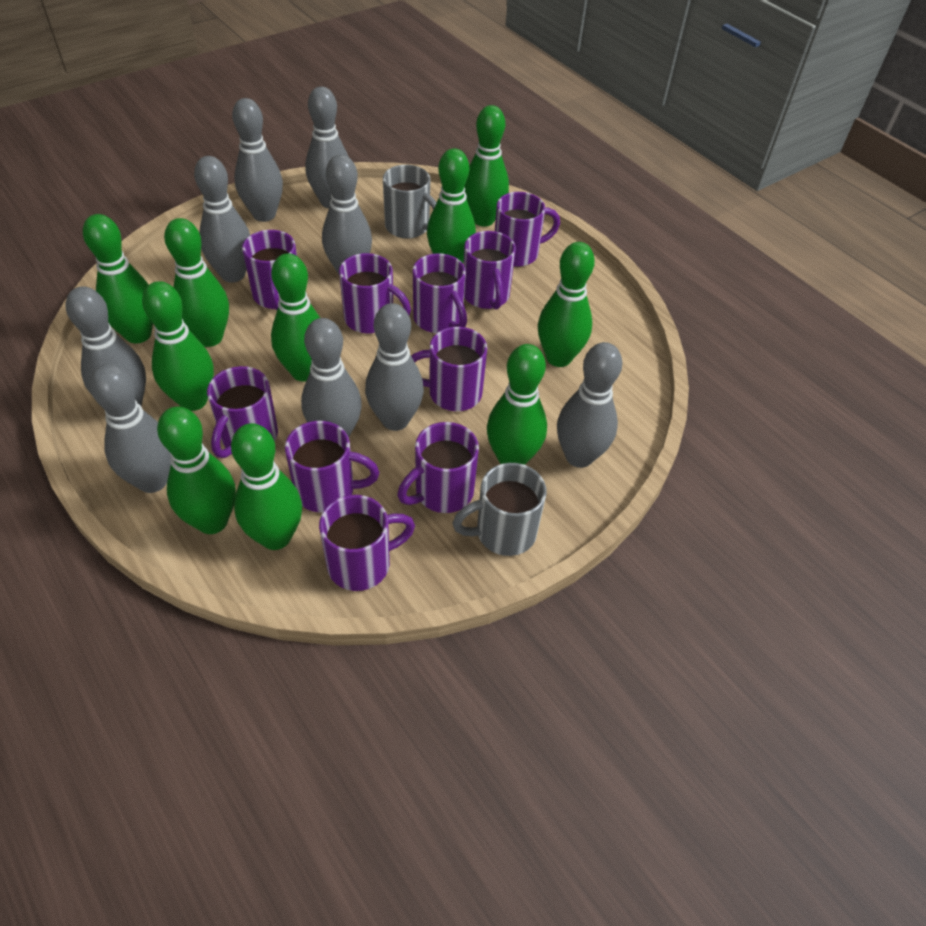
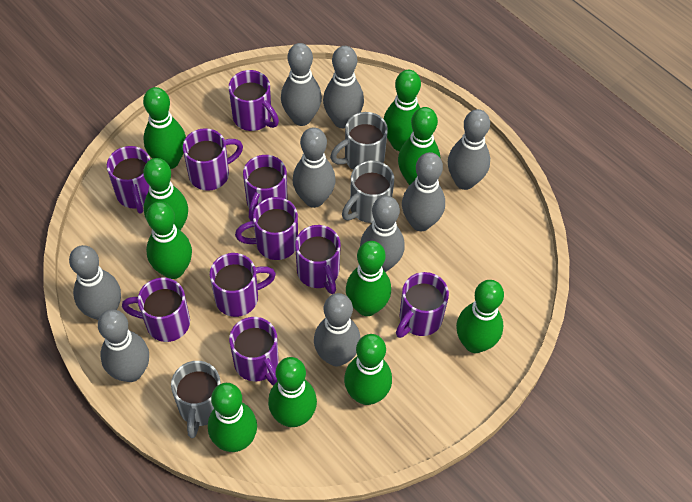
grey mug: 2 -> 3

